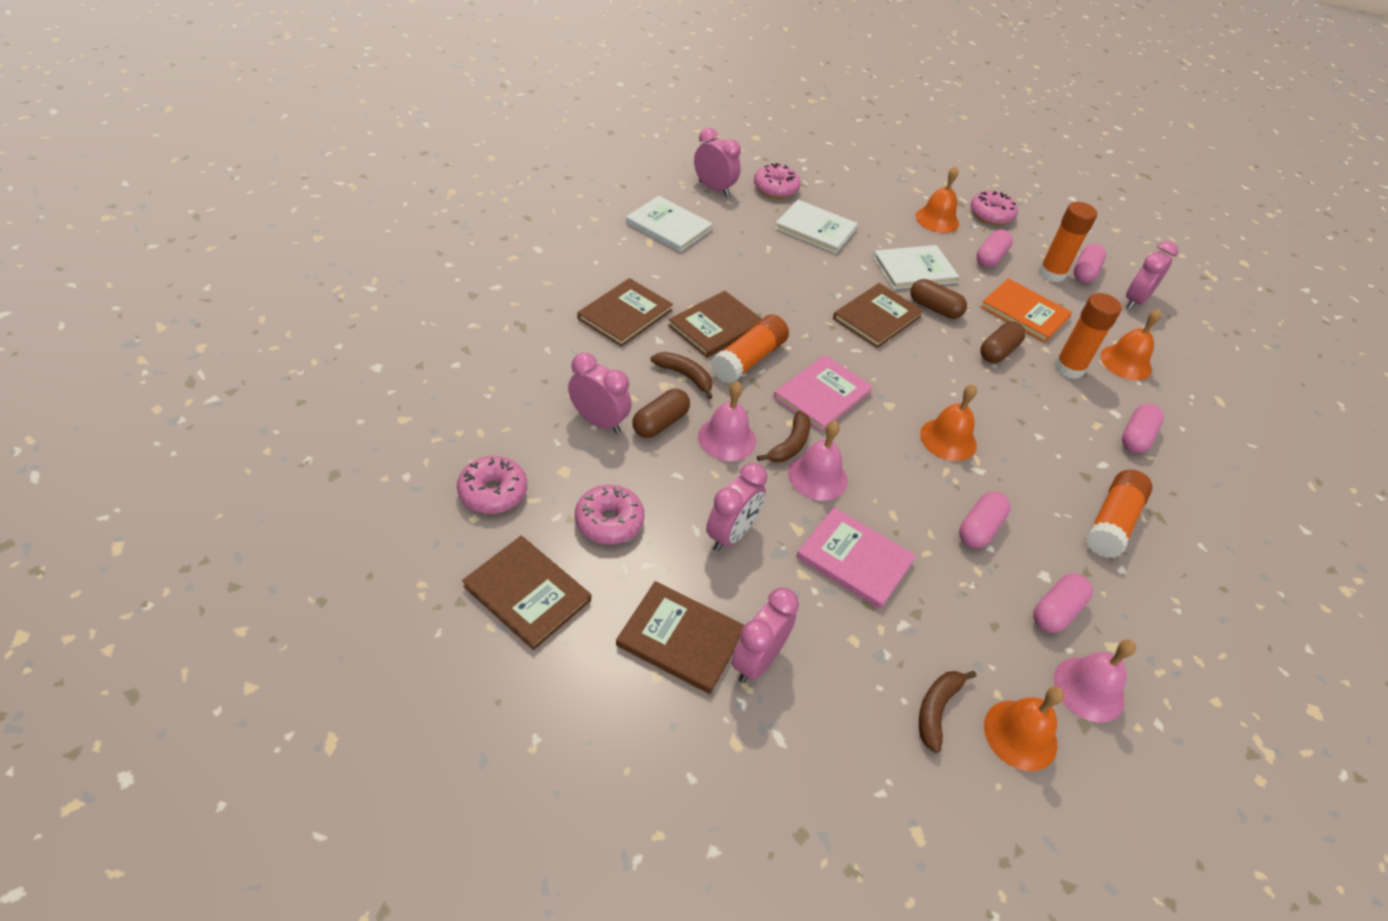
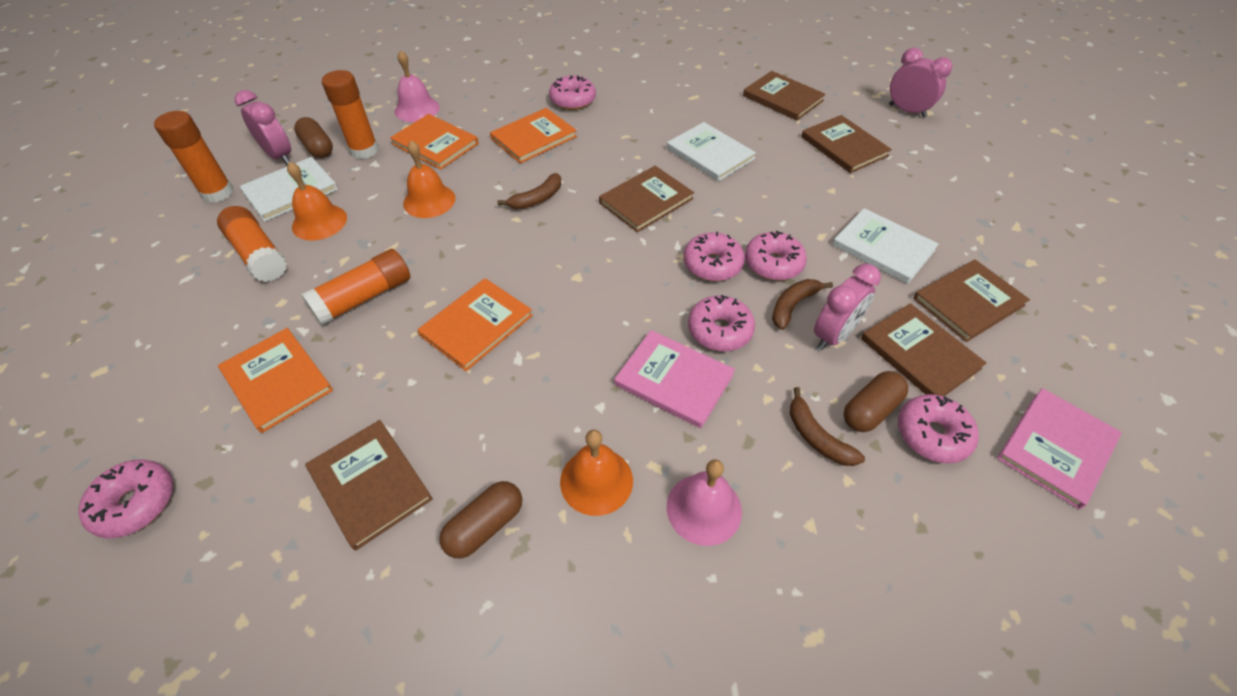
brown book: 5 -> 6
orange bell: 4 -> 3
orange book: 1 -> 4
pink bell: 3 -> 2
pink capsule: 5 -> 0
pink clock: 5 -> 3
pink donut: 4 -> 6

